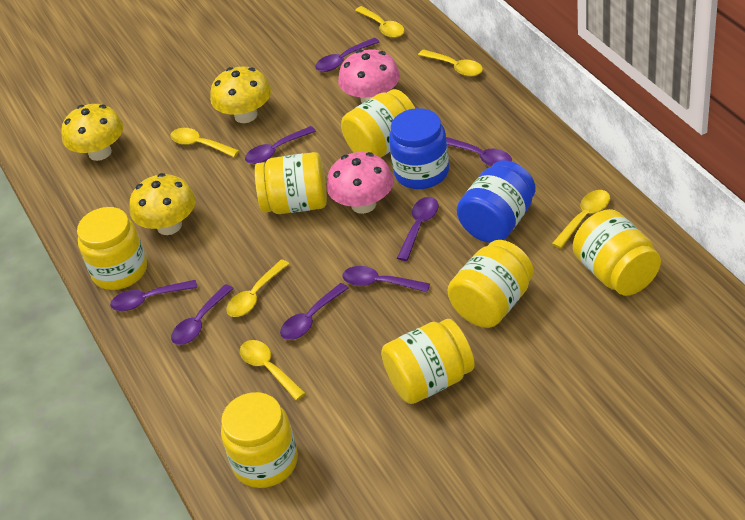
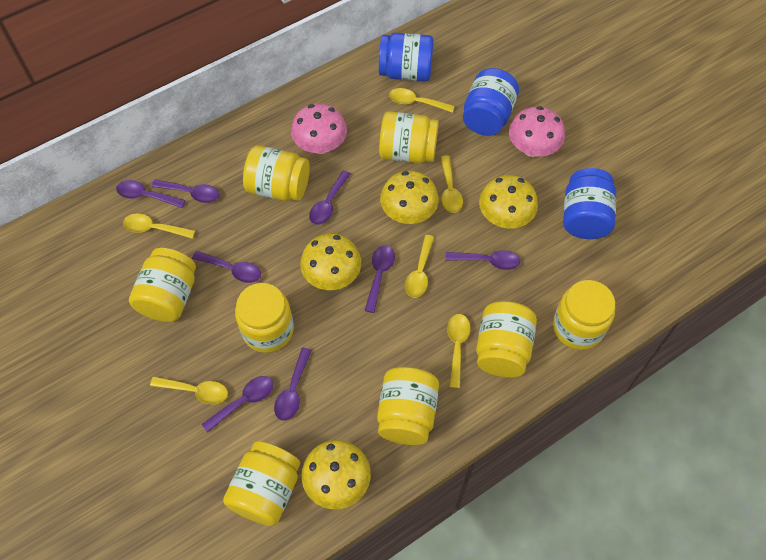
blue jar: 2 -> 3
yellow jar: 7 -> 8
yellow mushroom: 3 -> 4

